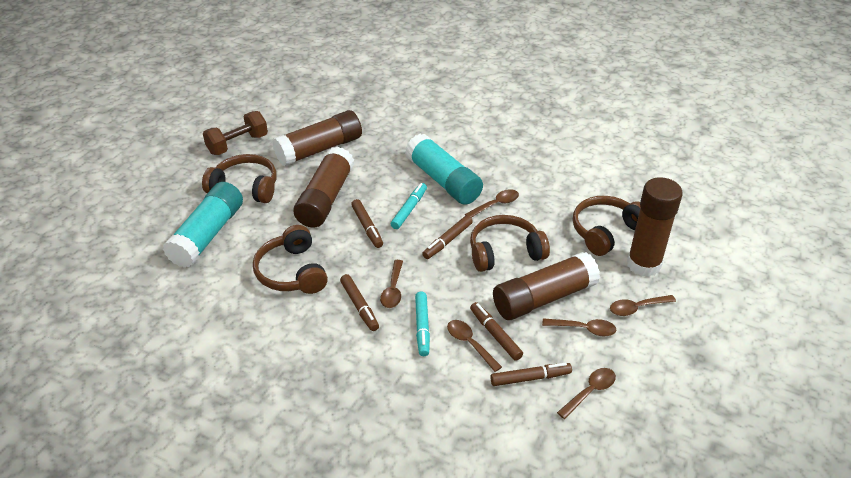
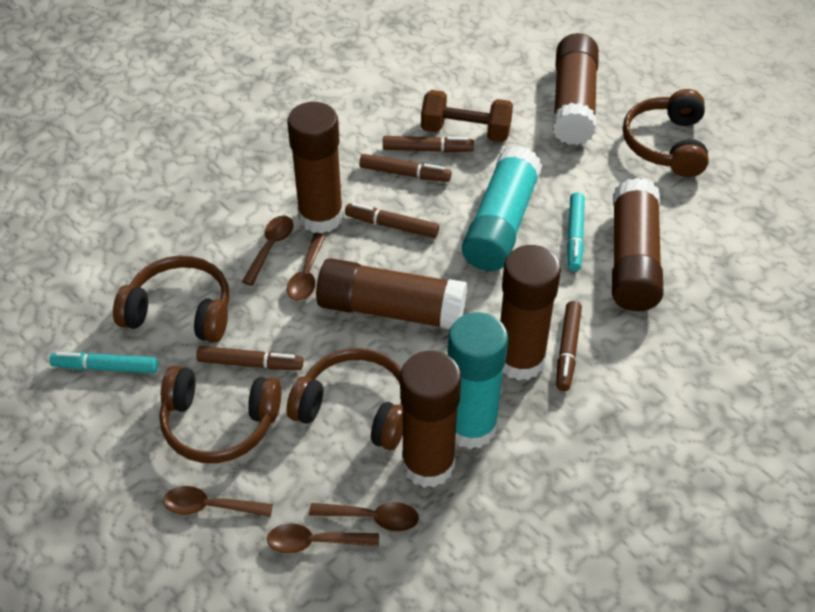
brown glue stick: 4 -> 6
brown spoon: 6 -> 5

